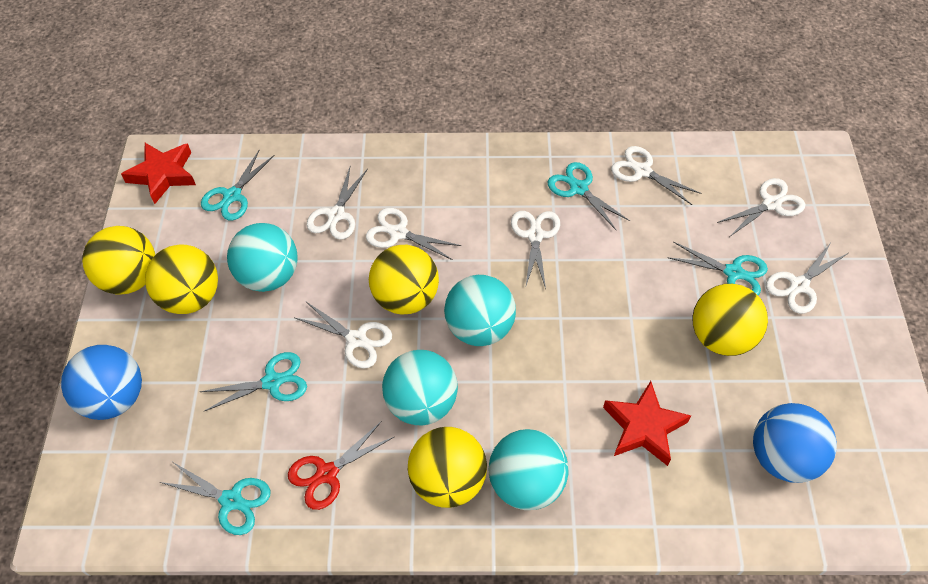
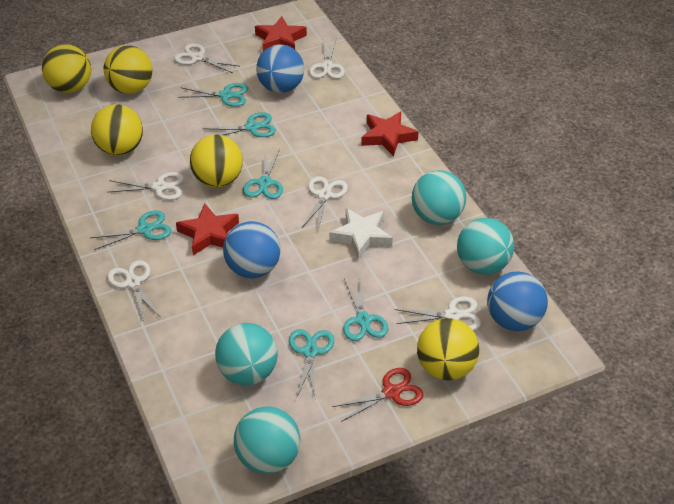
blue ball: 2 -> 3
red star: 2 -> 3
turquoise scissors: 5 -> 6
white scissors: 7 -> 6
white star: 0 -> 1

